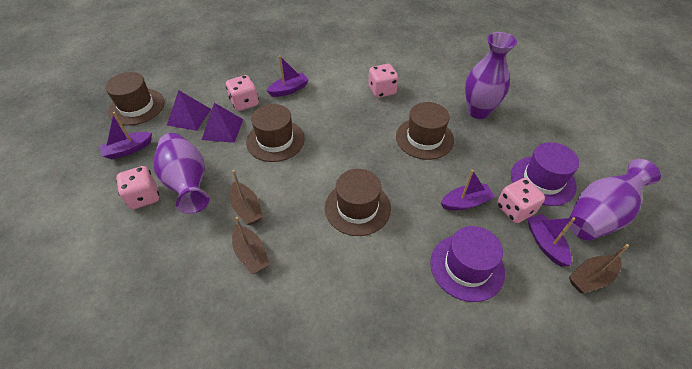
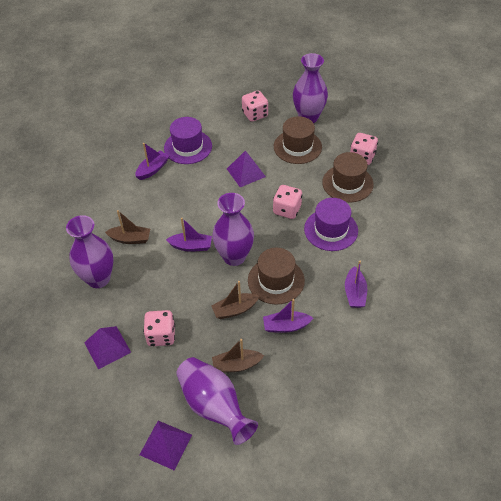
brown hat: 4 -> 3
purple pyramid: 2 -> 3
purple vase: 3 -> 4

